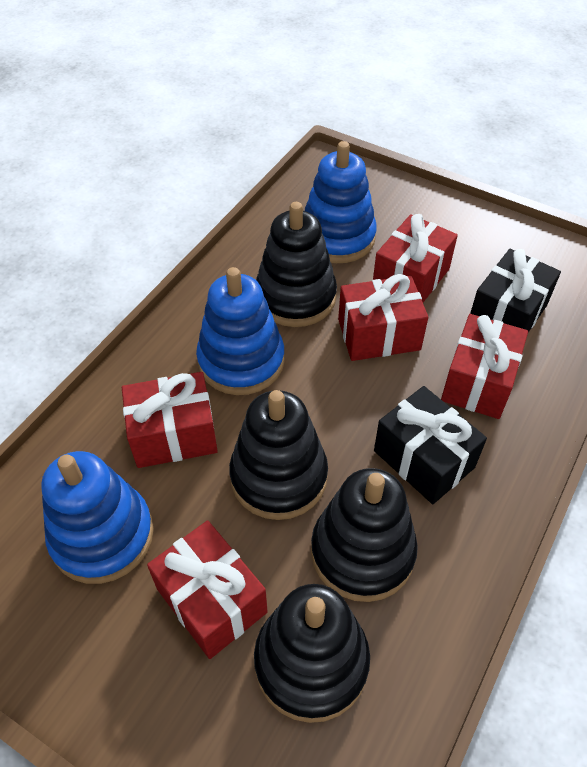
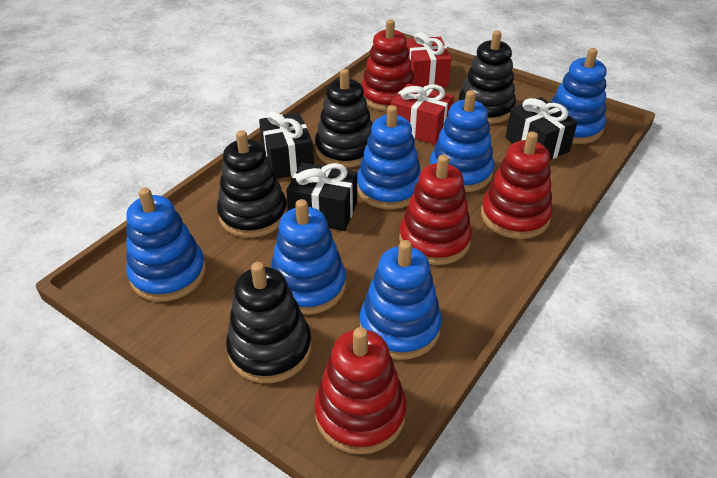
black gift: 2 -> 3
blue stacking toy: 3 -> 6
red gift: 5 -> 2
red stacking toy: 0 -> 4

